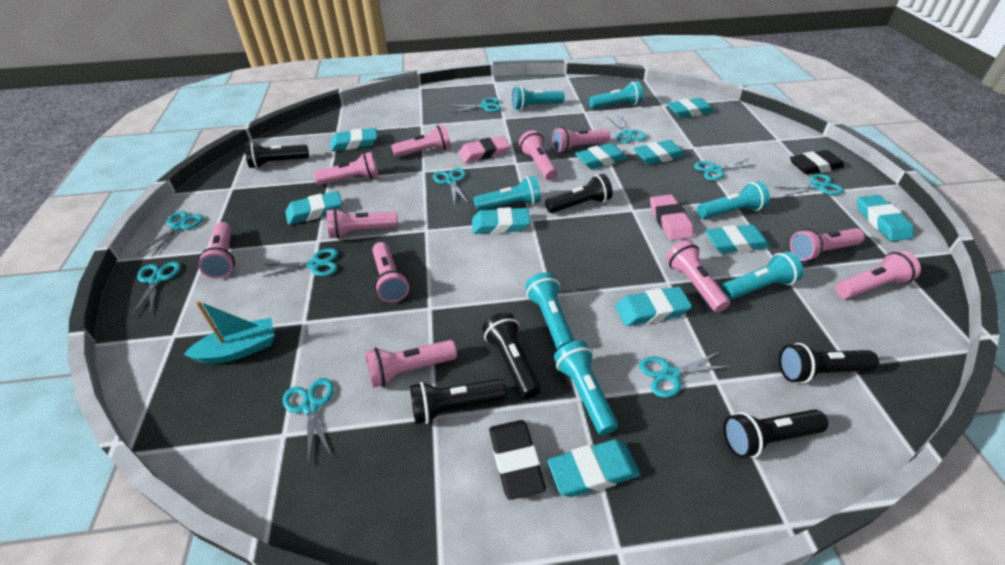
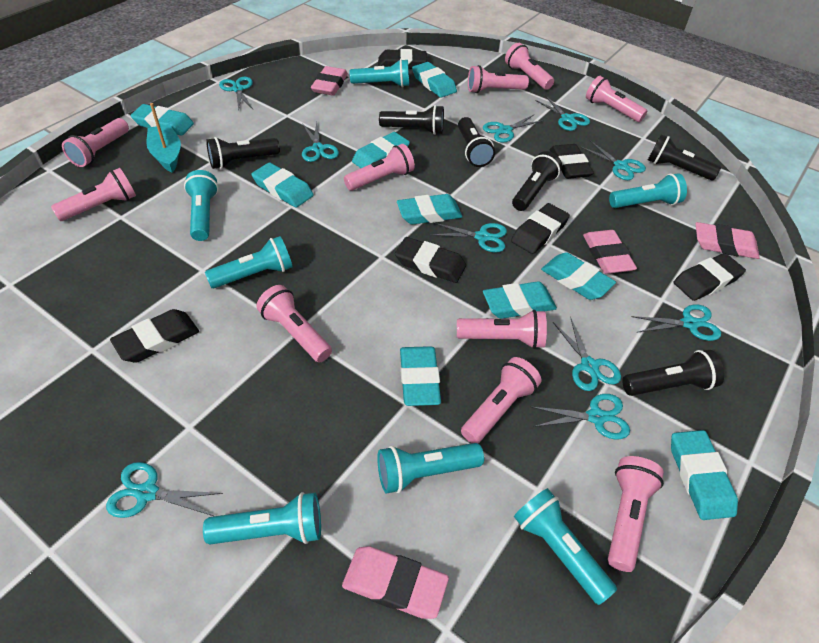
black eraser: 2 -> 6
pink eraser: 2 -> 4
pink flashlight: 11 -> 10
turquoise eraser: 10 -> 9

